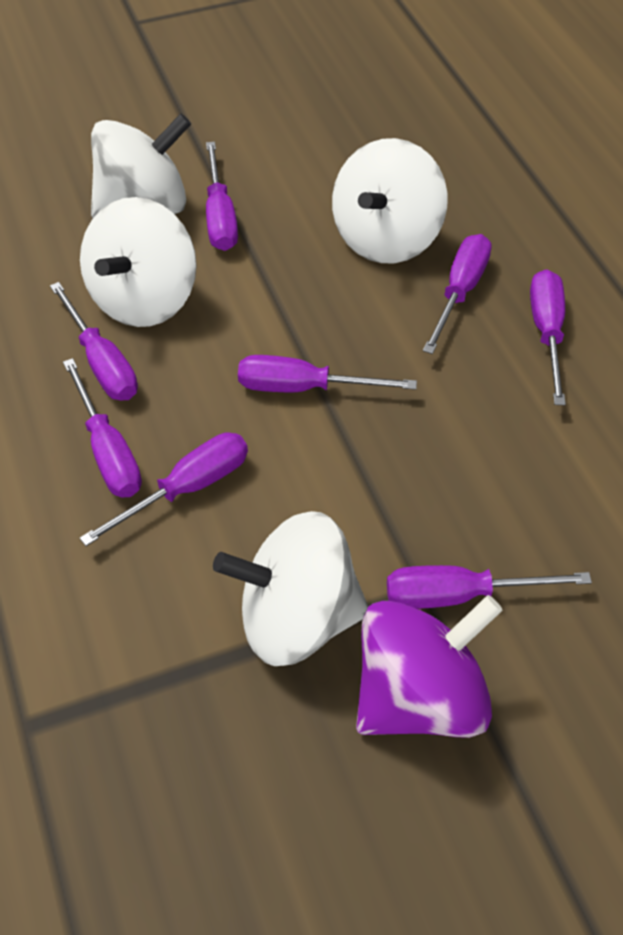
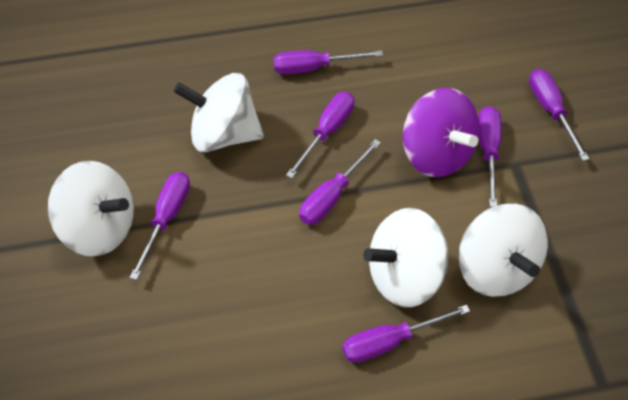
purple screwdriver: 8 -> 7

